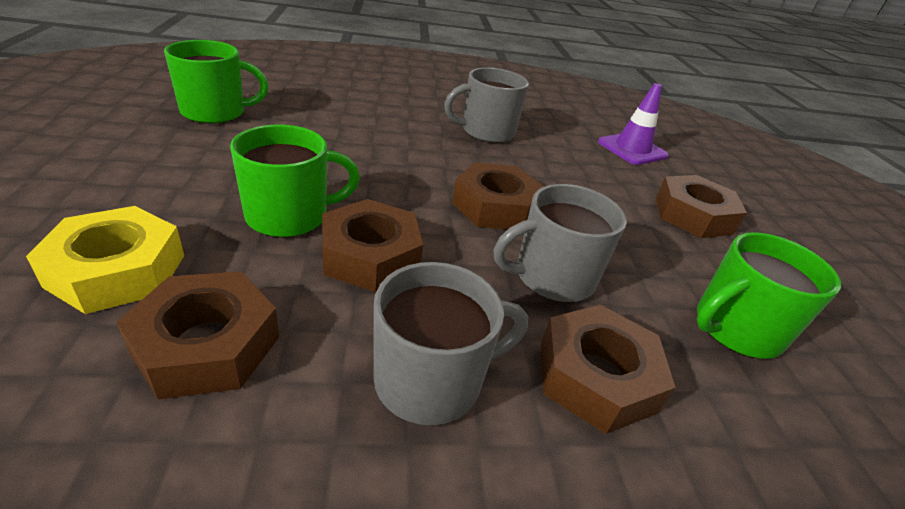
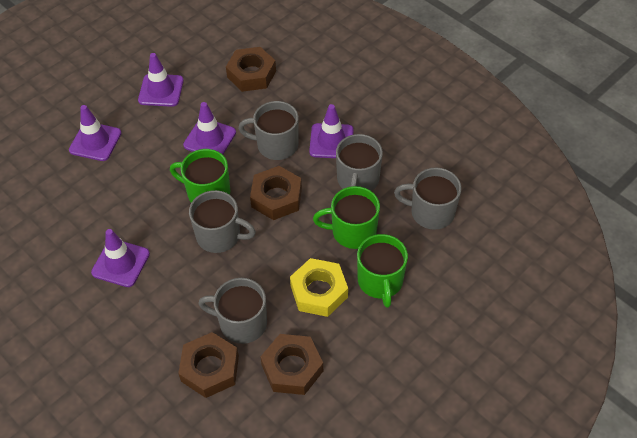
brown nut: 5 -> 4
grey mug: 3 -> 5
purple traffic cone: 1 -> 5

